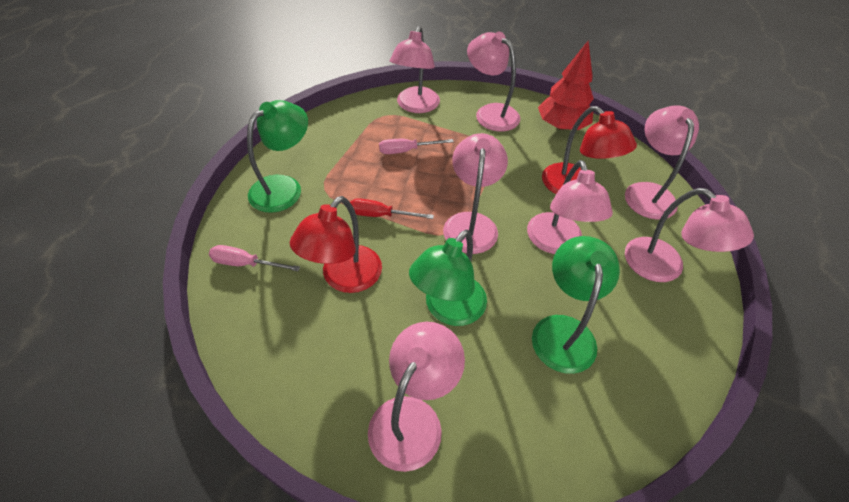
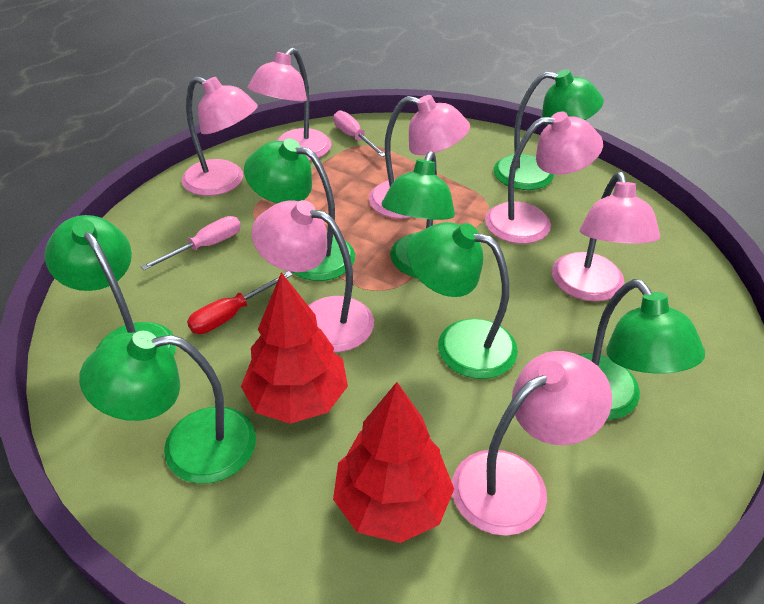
green lamp: 3 -> 7
red lamp: 2 -> 0
red tree: 1 -> 2

